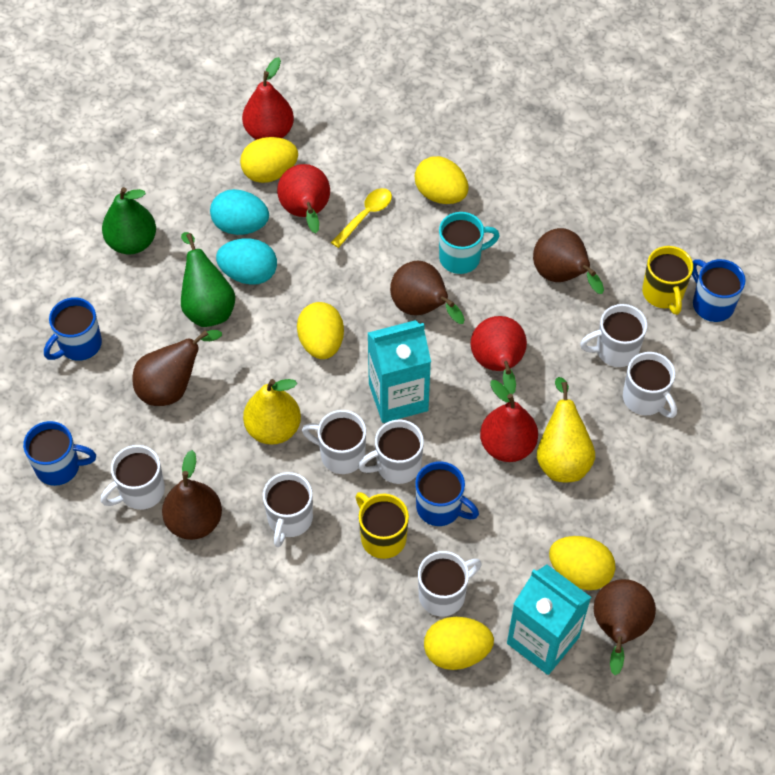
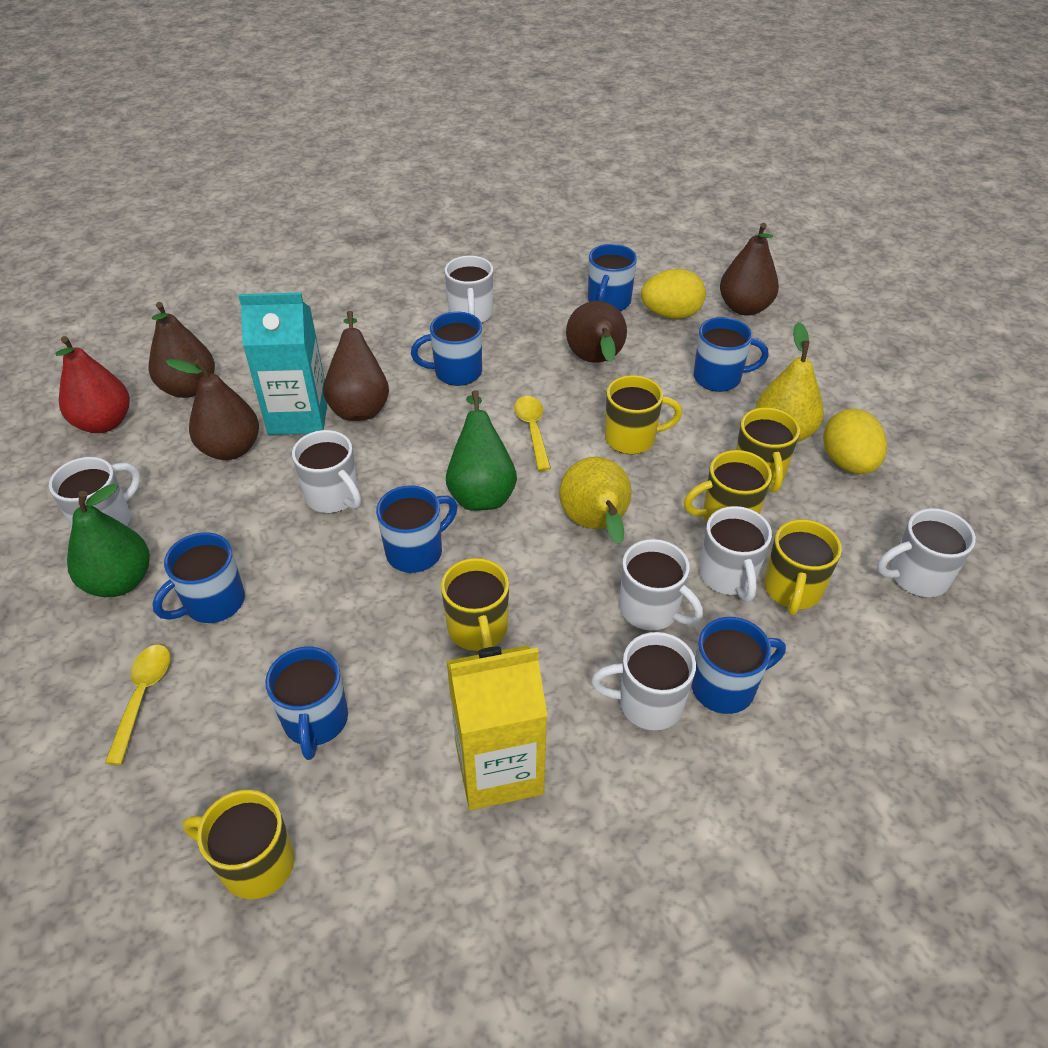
blue mug: 4 -> 7
red pear: 4 -> 1
turquoise carton: 2 -> 1
turquoise egg: 2 -> 0
turquoise mug: 1 -> 0
yellow carton: 0 -> 1
yellow egg: 5 -> 2
yellow mug: 2 -> 6
yellow spoon: 1 -> 2

